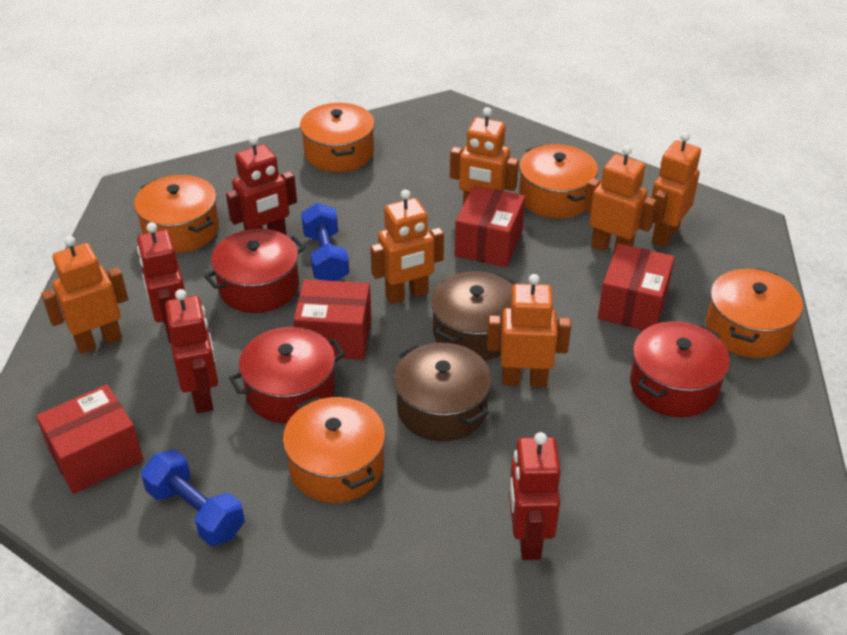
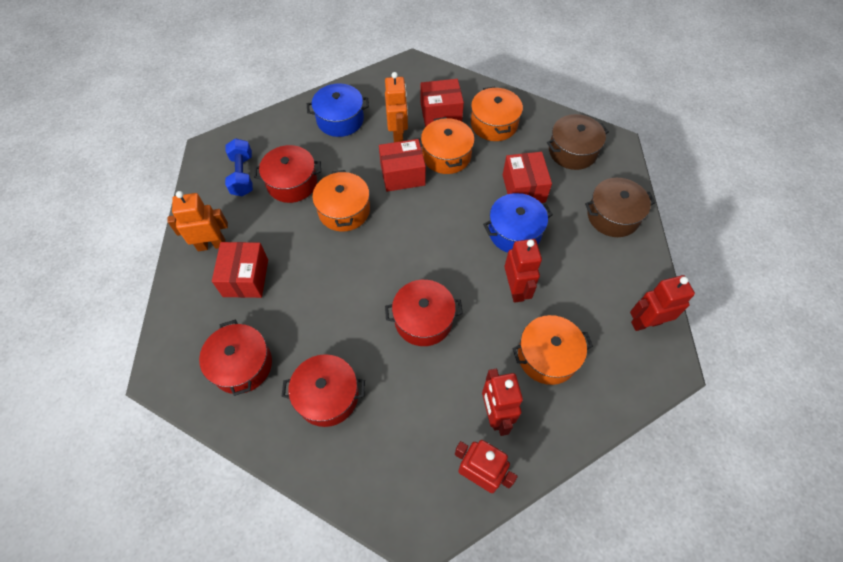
blue dumbbell: 2 -> 1
blue pot: 0 -> 2
orange pot: 5 -> 4
orange robot: 6 -> 2
red pot: 3 -> 4

